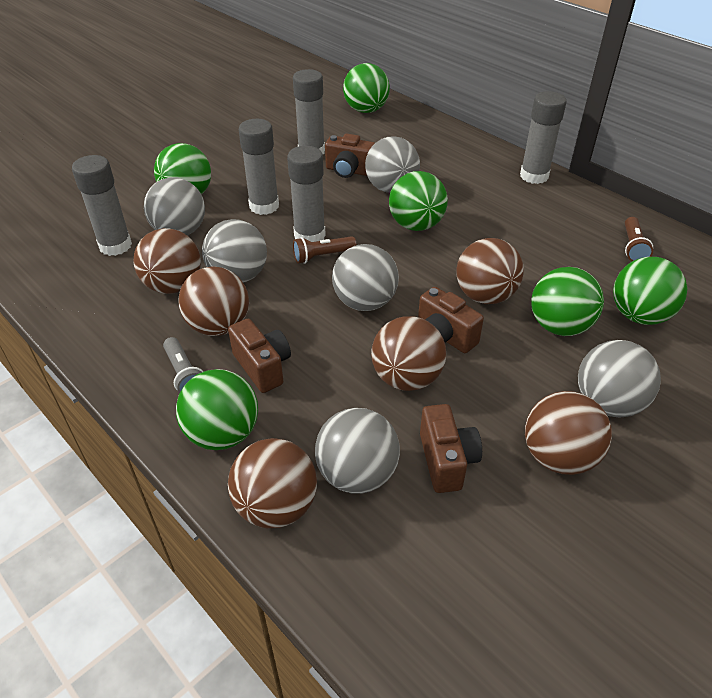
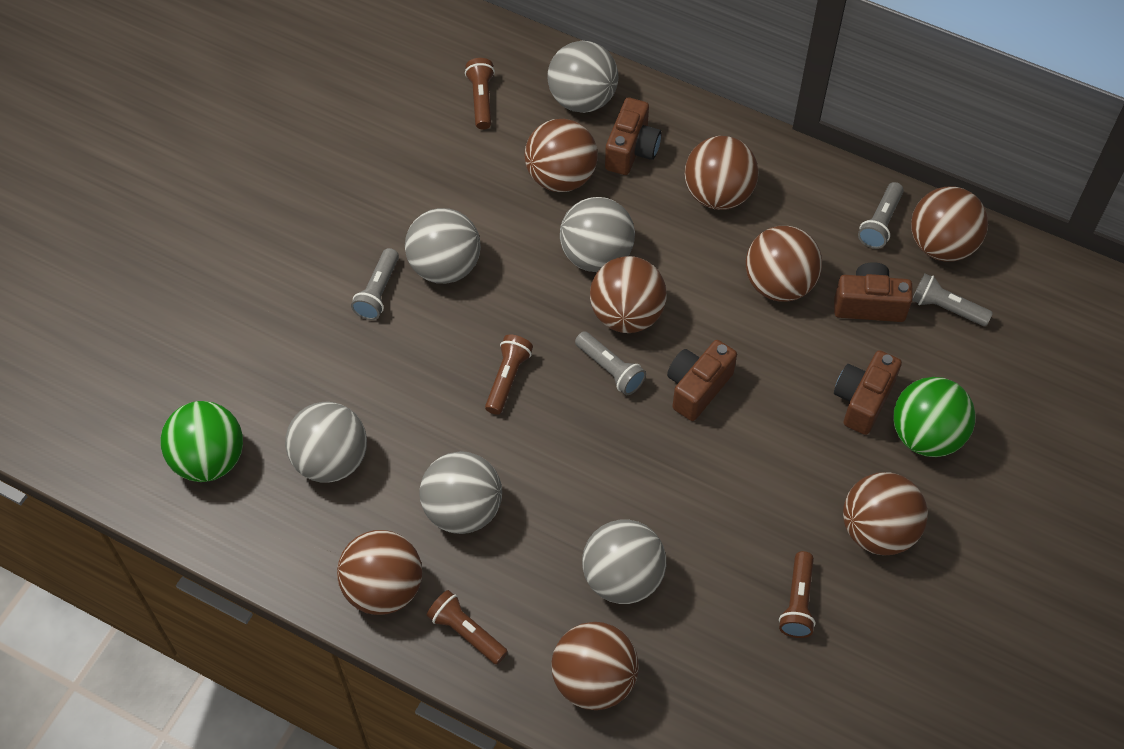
brown ball: 6 -> 8
brown flashlight: 2 -> 4
green ball: 6 -> 2
grey flashlight: 1 -> 4
grey glue stick: 5 -> 0

